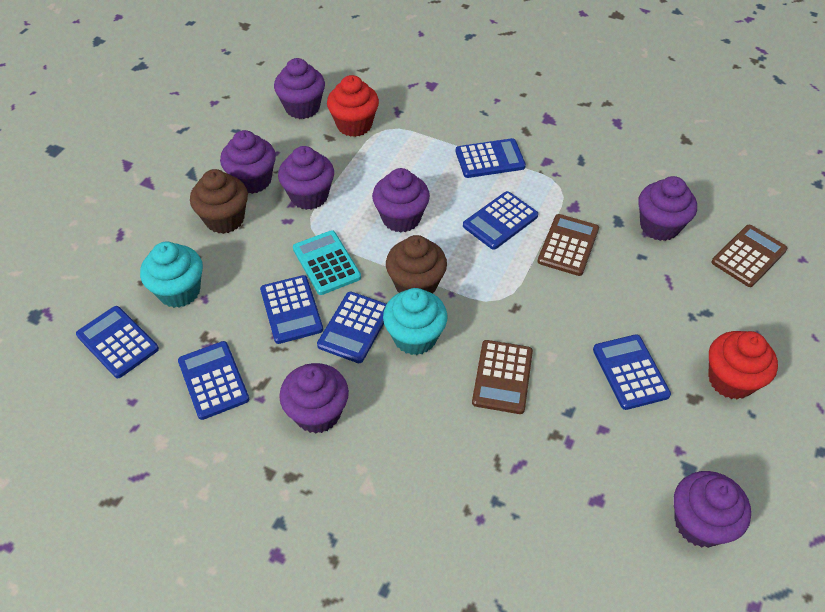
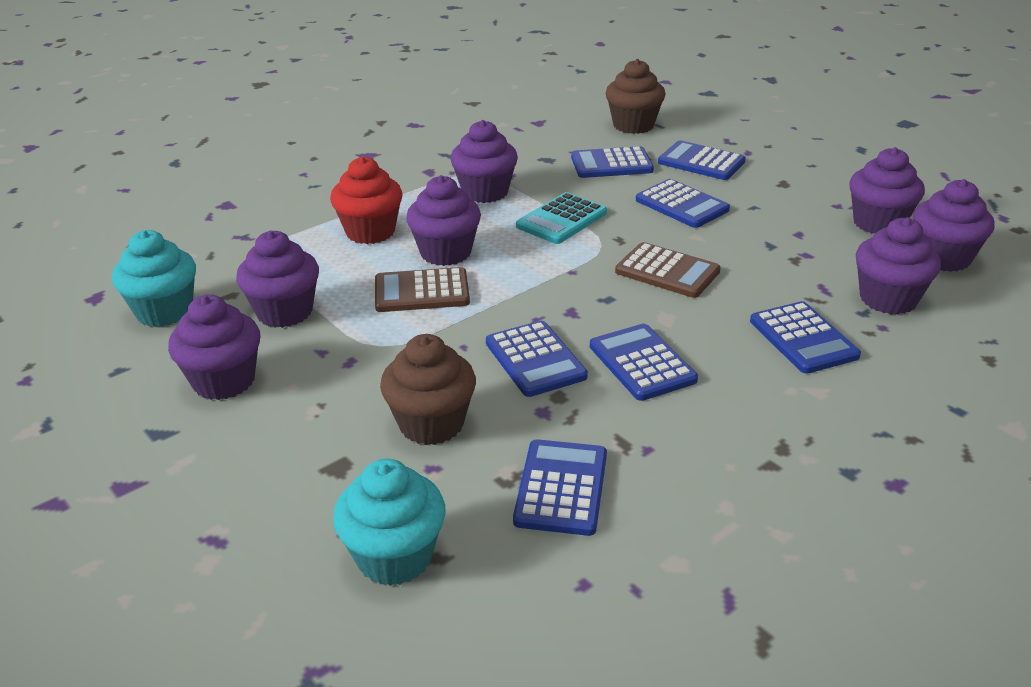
brown calculator: 3 -> 2
red cupcake: 2 -> 1

